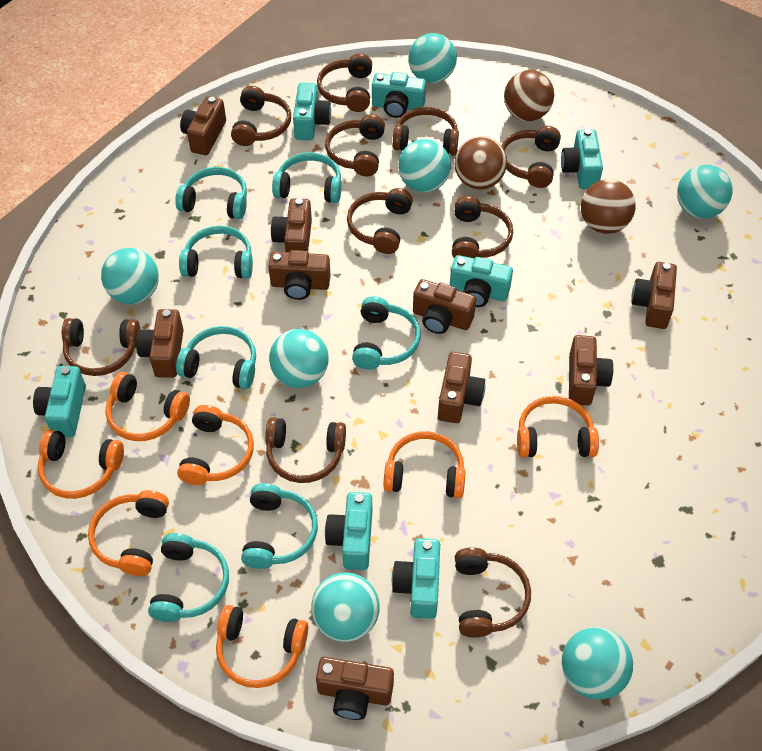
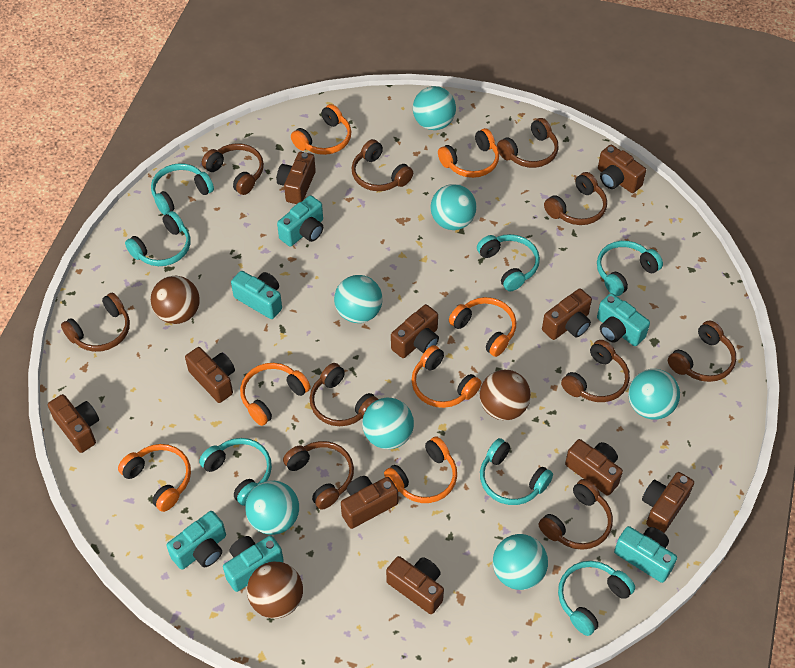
brown camera: 9 -> 10
turquoise camera: 7 -> 6

